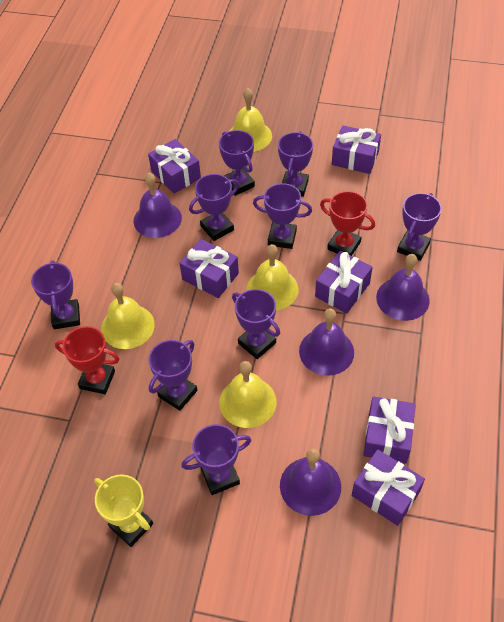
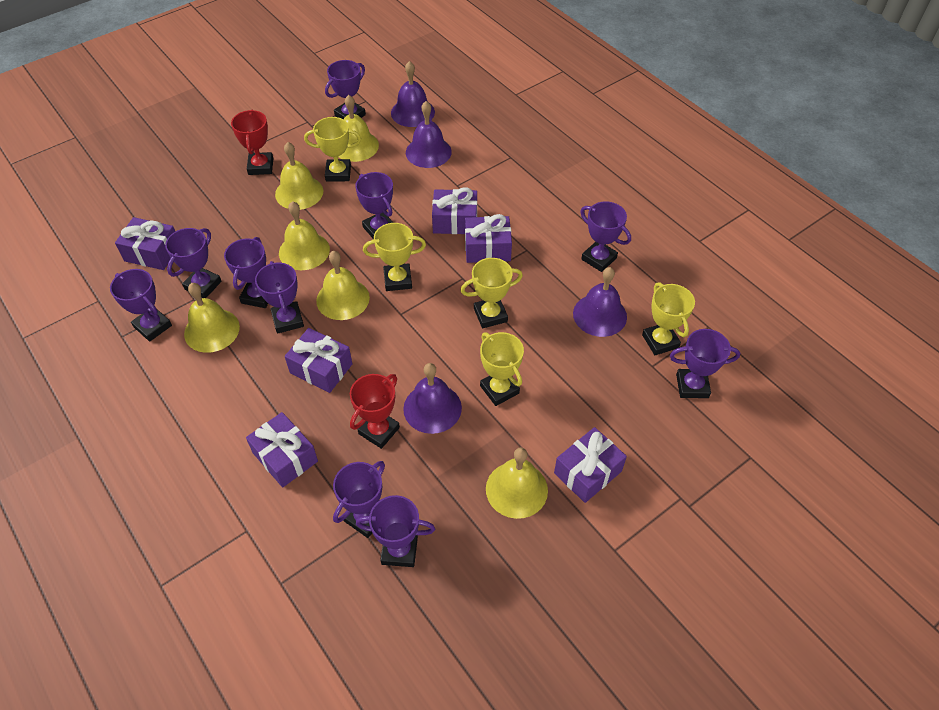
purple trophy: 9 -> 10
yellow bell: 4 -> 6
yellow trophy: 1 -> 5

